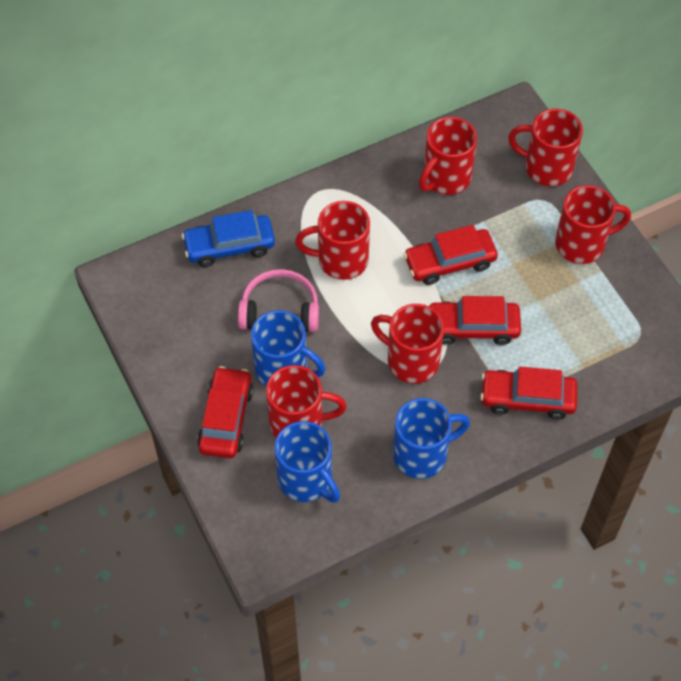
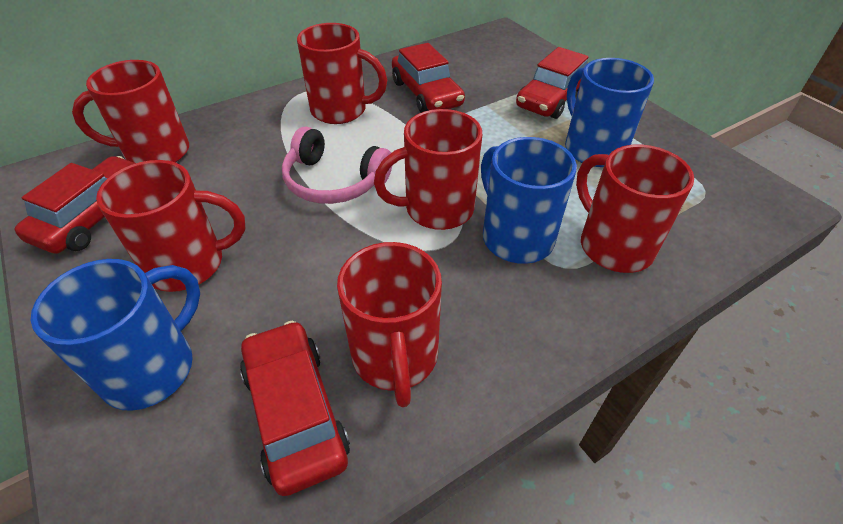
blue car: 1 -> 0

